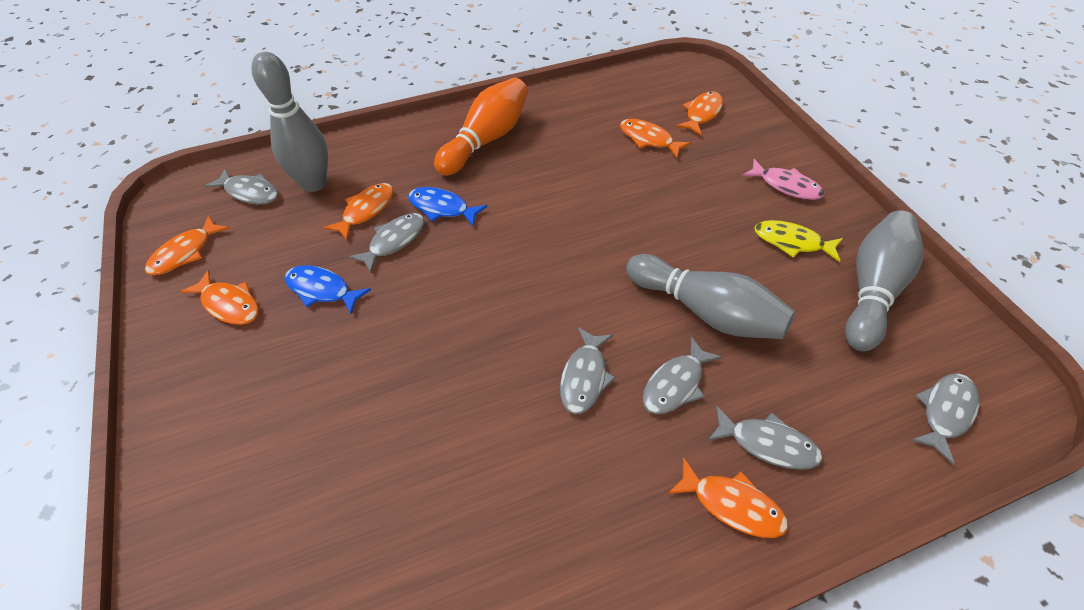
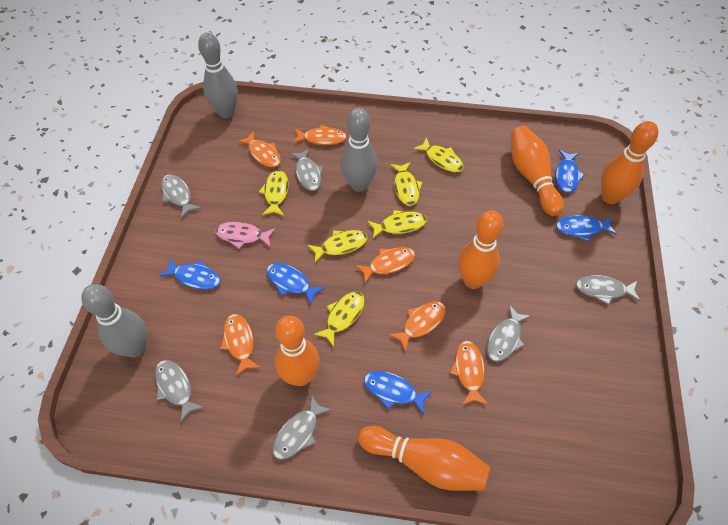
blue fish: 2 -> 5
orange bowling pin: 1 -> 5
yellow fish: 1 -> 6

